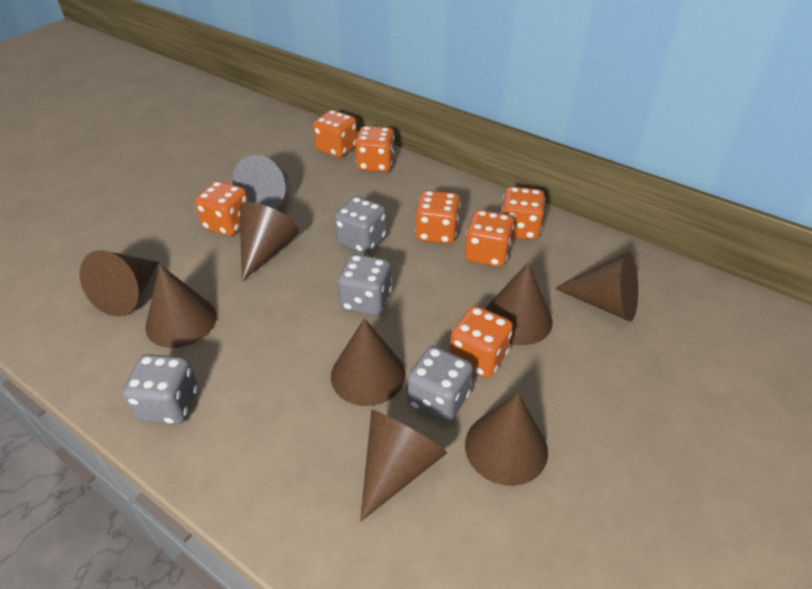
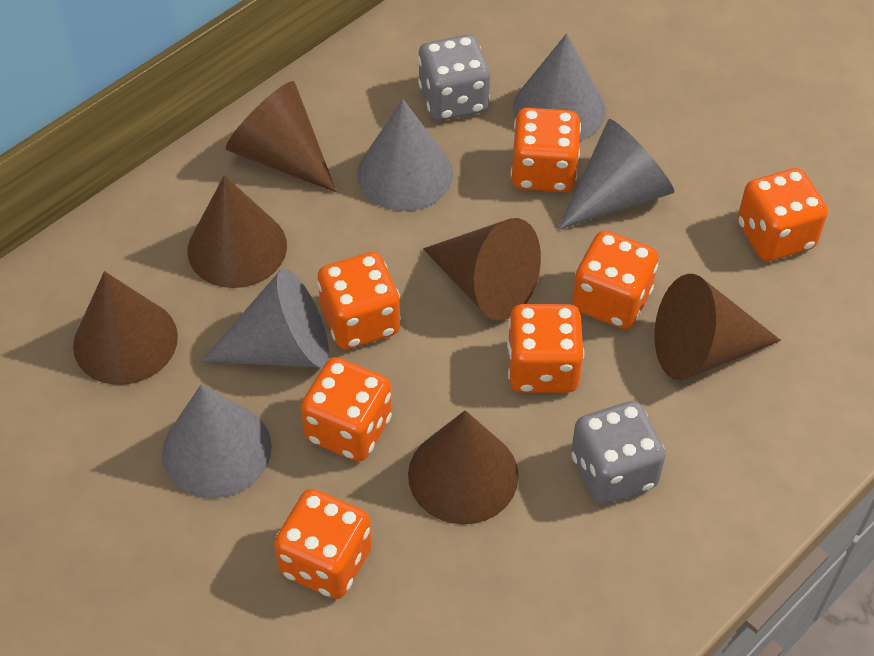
brown cone: 8 -> 6
grey cone: 1 -> 5
grey dice: 4 -> 2

